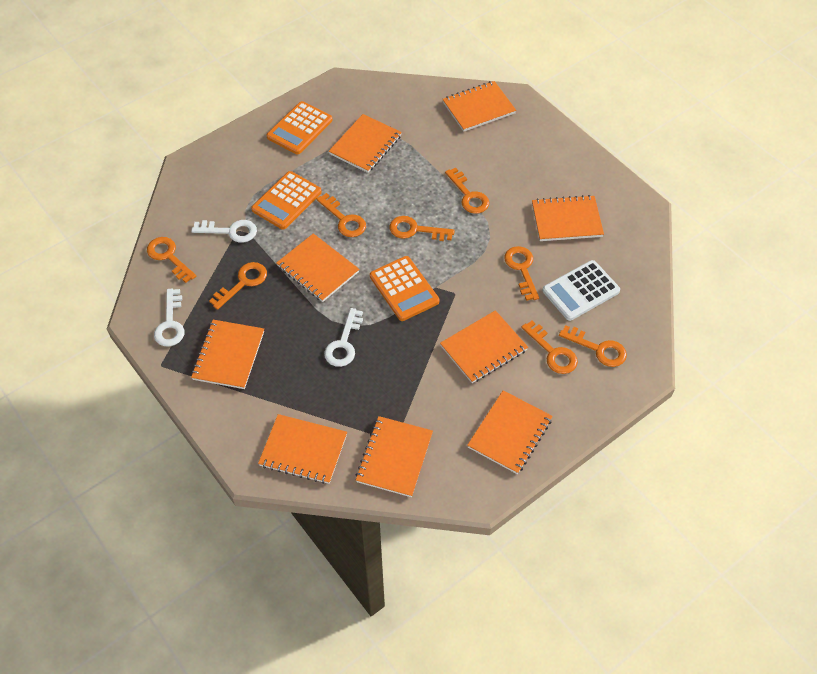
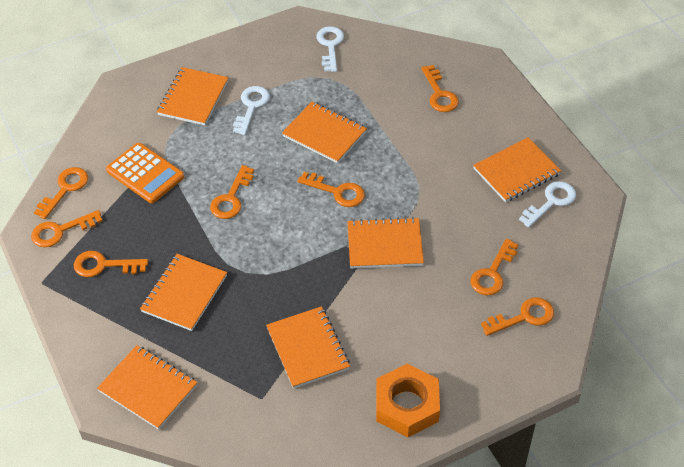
orange calculator: 3 -> 1
orange notebook: 9 -> 7
orange nut: 0 -> 1
white calculator: 1 -> 0

